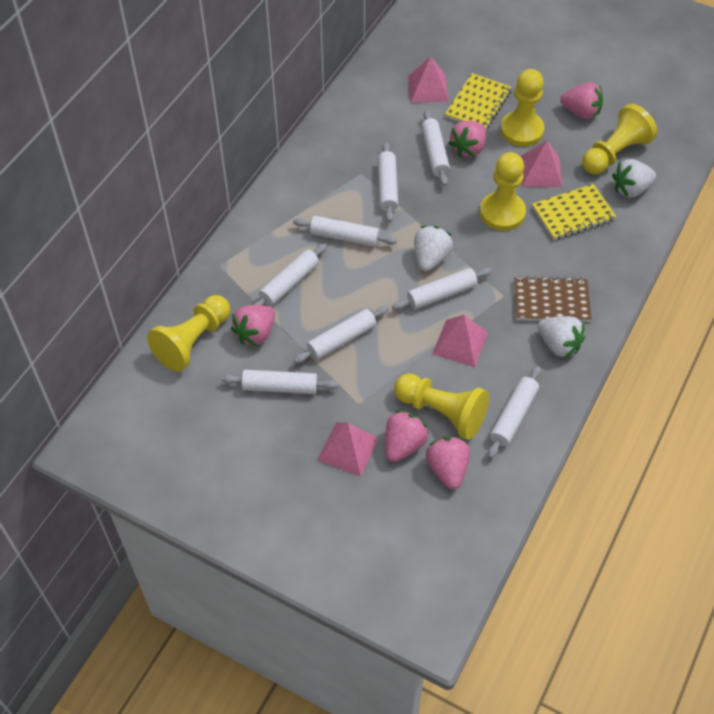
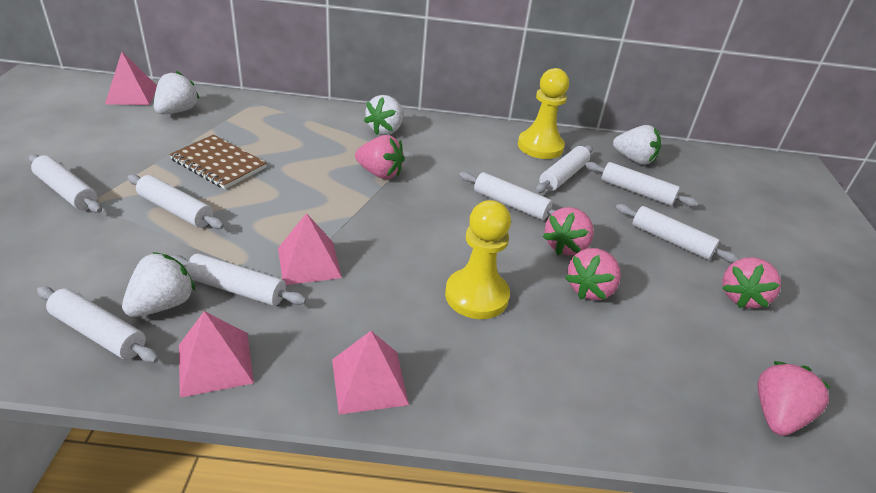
white strawberry: 3 -> 4
yellow notebook: 2 -> 0
yellow pawn: 5 -> 2

